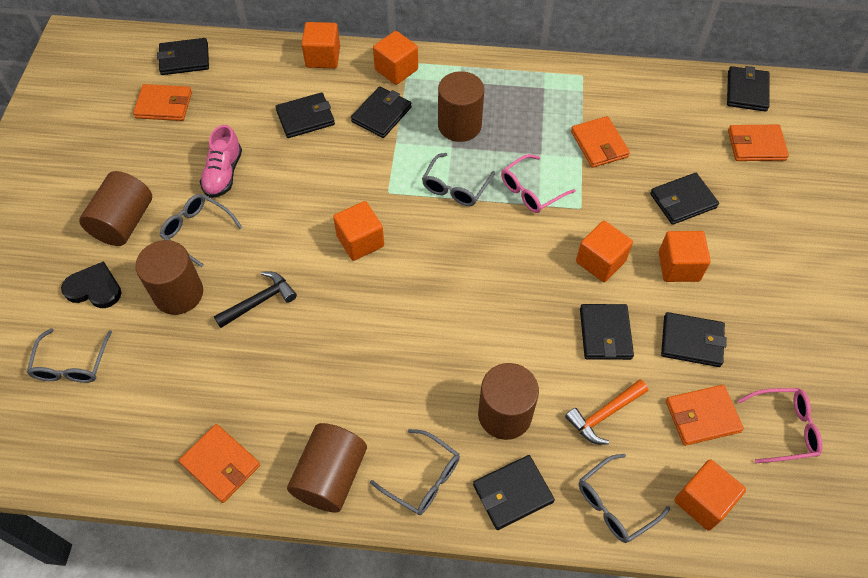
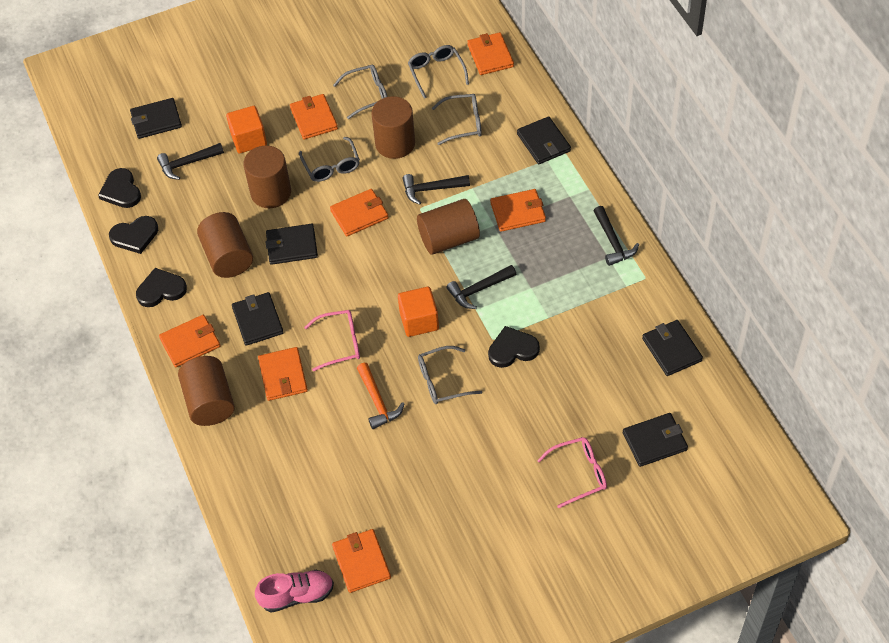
black hammer: 1 -> 4
black heart: 1 -> 4
black wallet: 8 -> 6
orange cube: 6 -> 2
orange wallet: 5 -> 7

